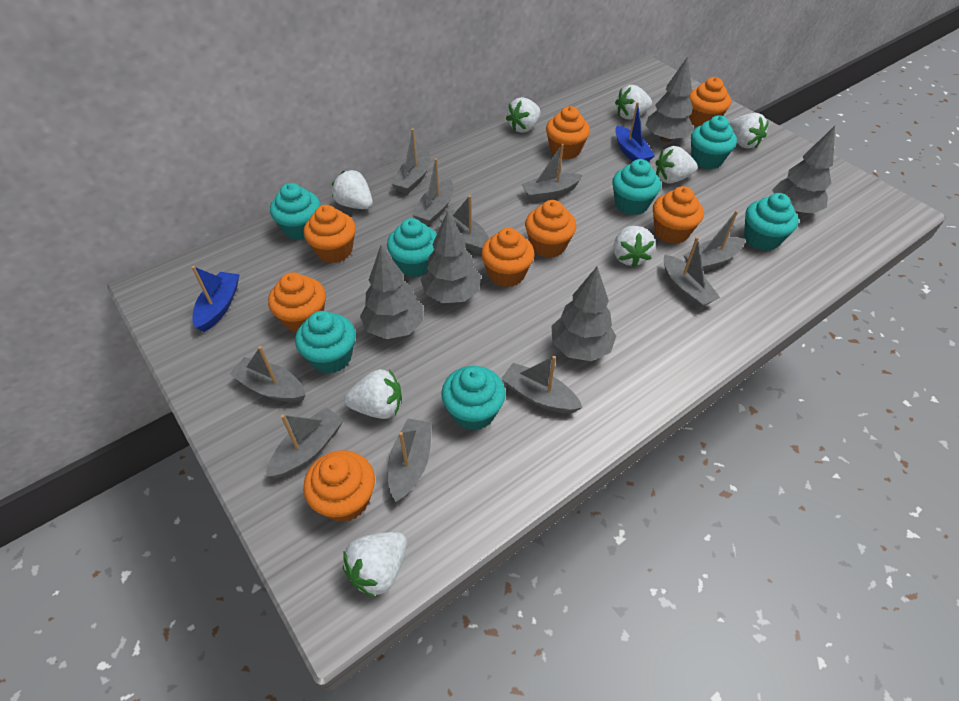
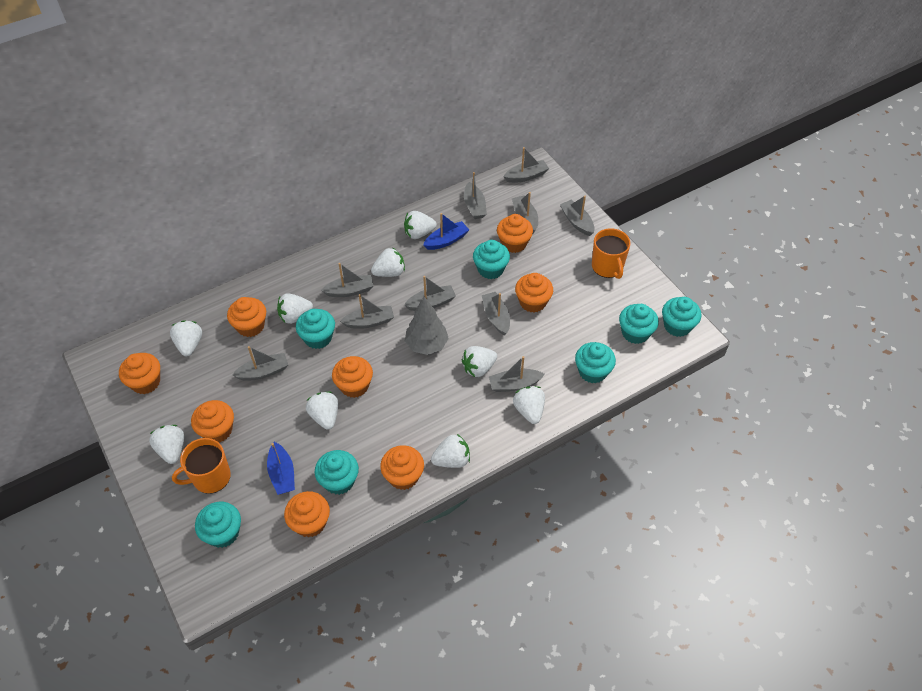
grey tree: 5 -> 1
orange mug: 0 -> 2
white strawberry: 8 -> 9

